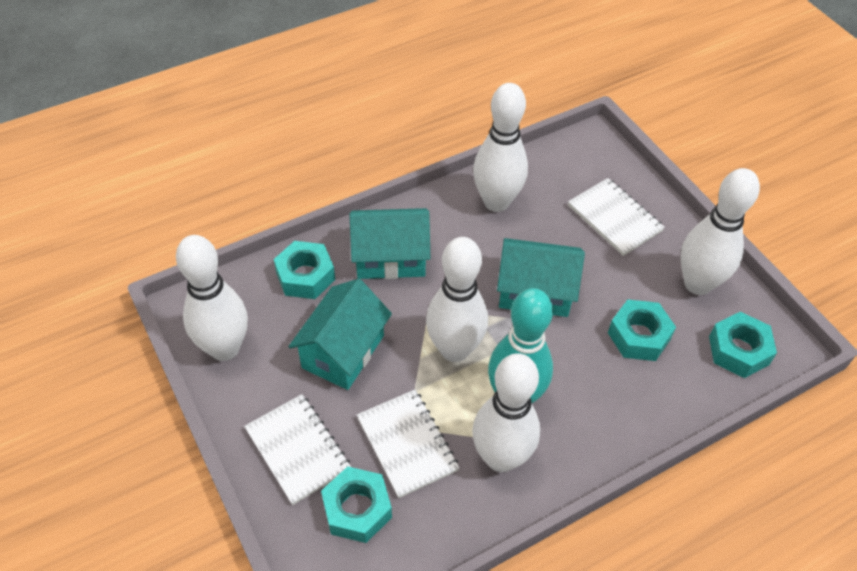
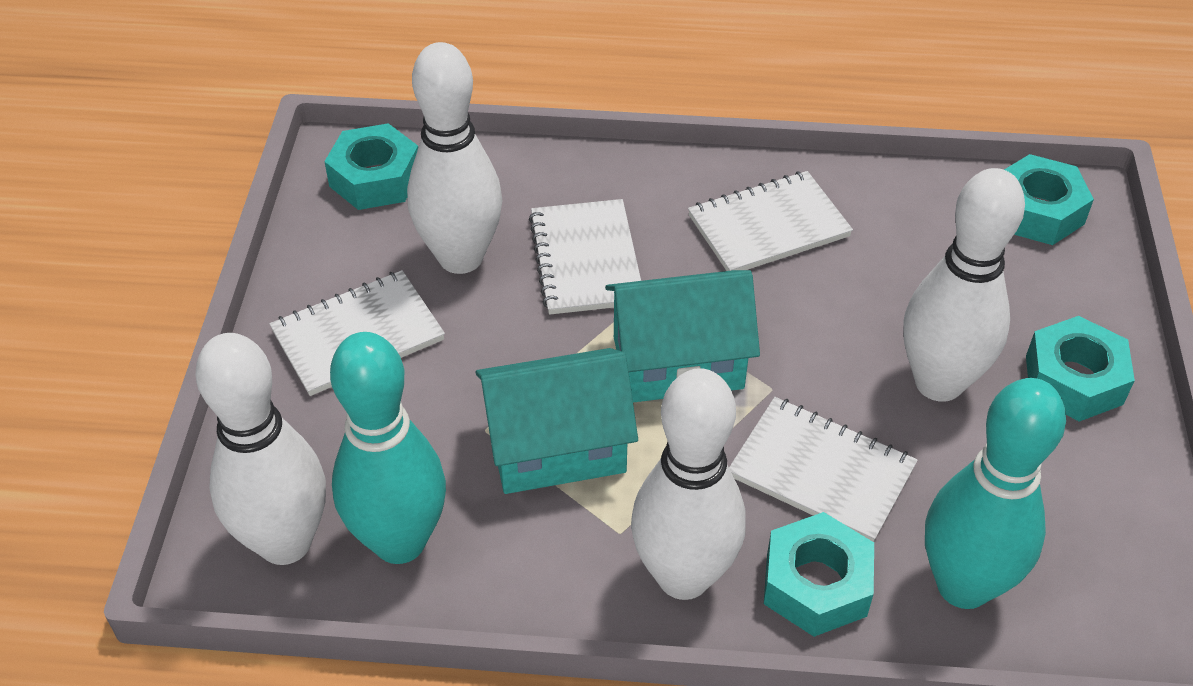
turquoise bowling pin: 1 -> 2
turquoise house: 3 -> 2
white bowling pin: 5 -> 4
white notebook: 3 -> 4

